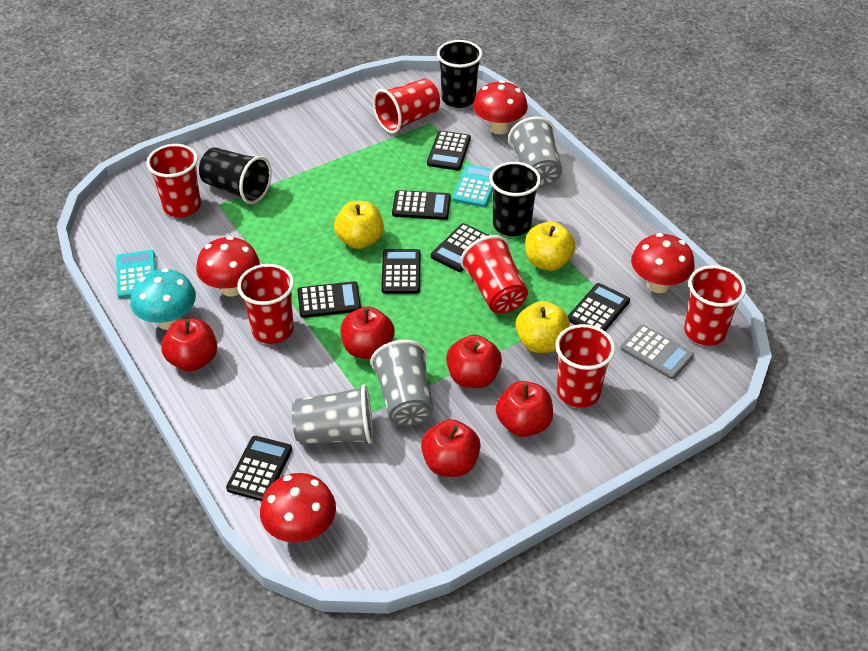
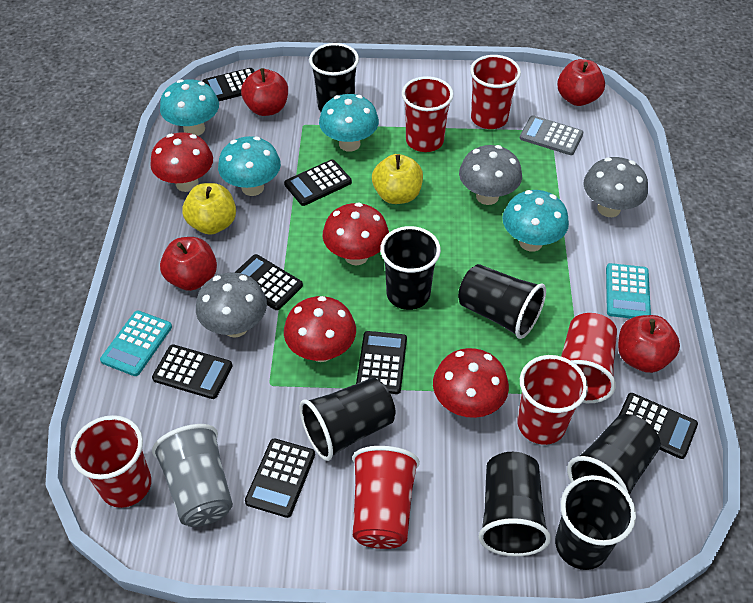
black cup: 3 -> 7
grey cup: 3 -> 1
grey mushroom: 0 -> 3
red apple: 5 -> 4
turquoise mushroom: 1 -> 4
yellow apple: 3 -> 2

